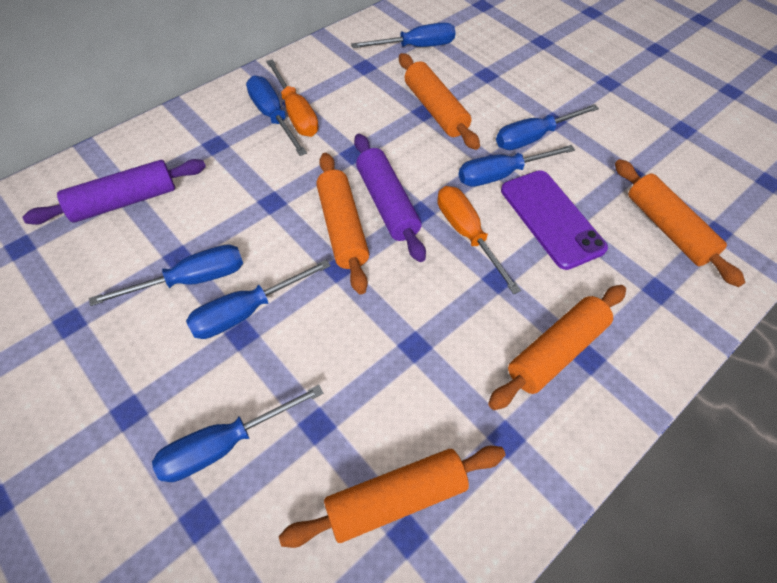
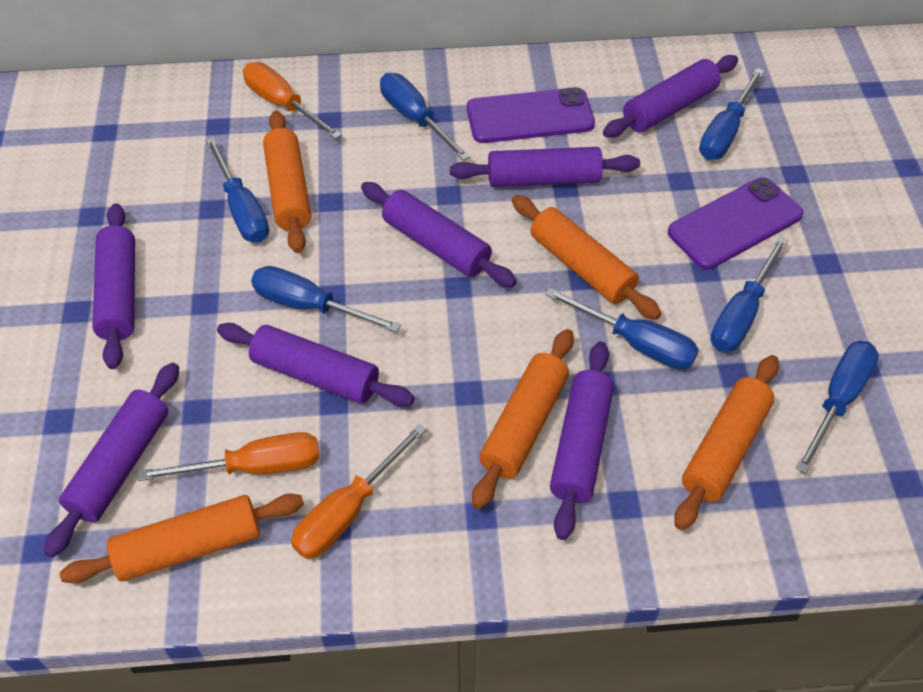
orange screwdriver: 2 -> 3
purple phone: 1 -> 2
purple rolling pin: 2 -> 7

